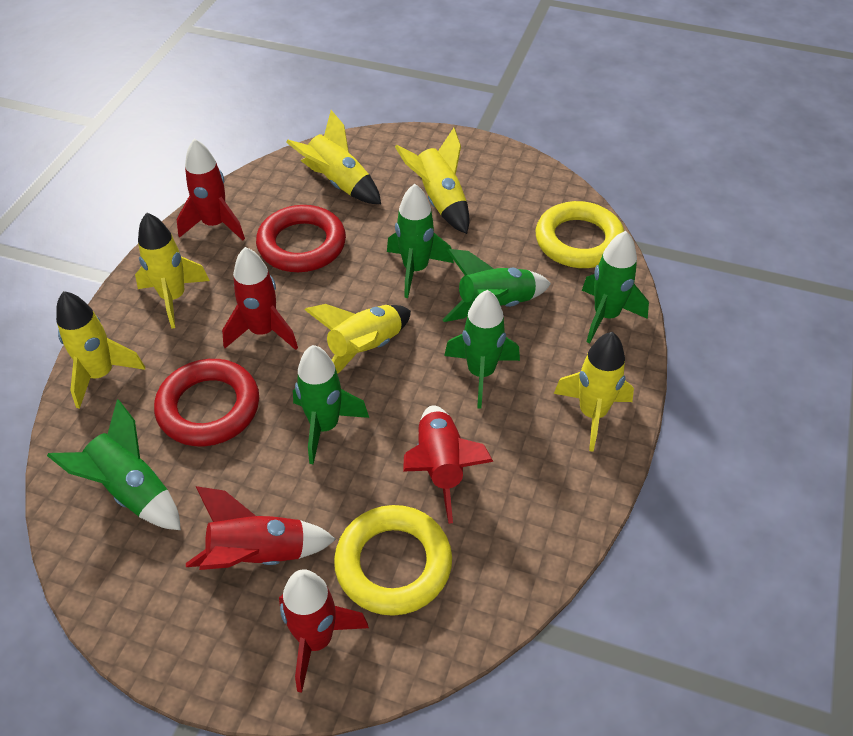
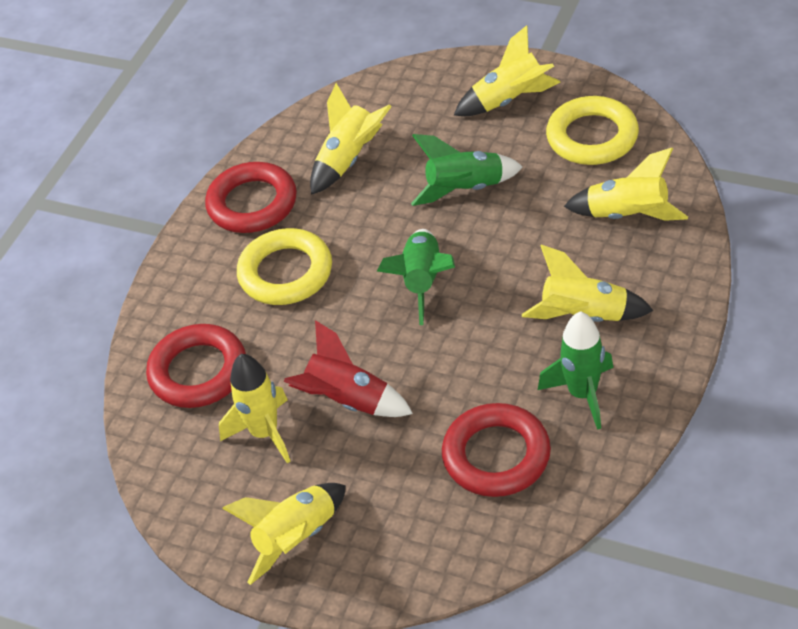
green rocket: 6 -> 3
red ring: 2 -> 3
red rocket: 5 -> 1

